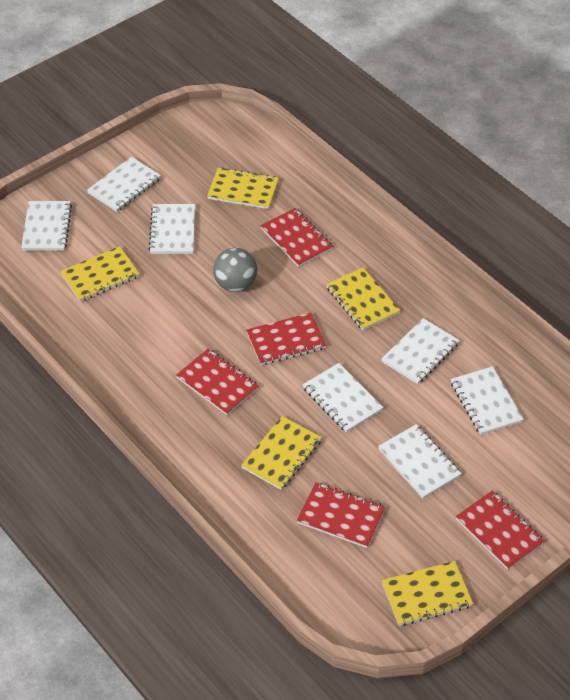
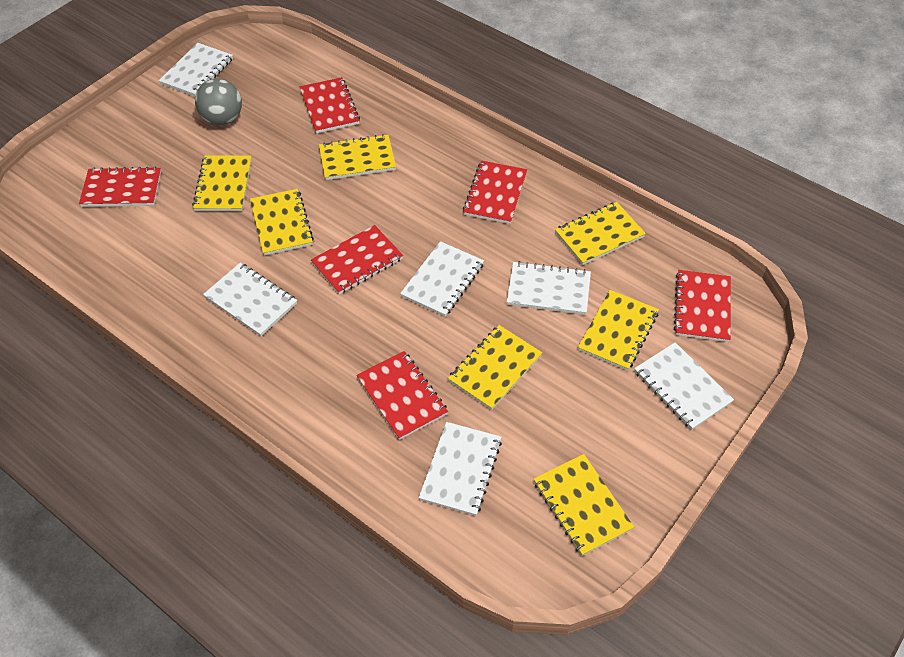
red notebook: 5 -> 6
white notebook: 7 -> 6
yellow notebook: 5 -> 7

